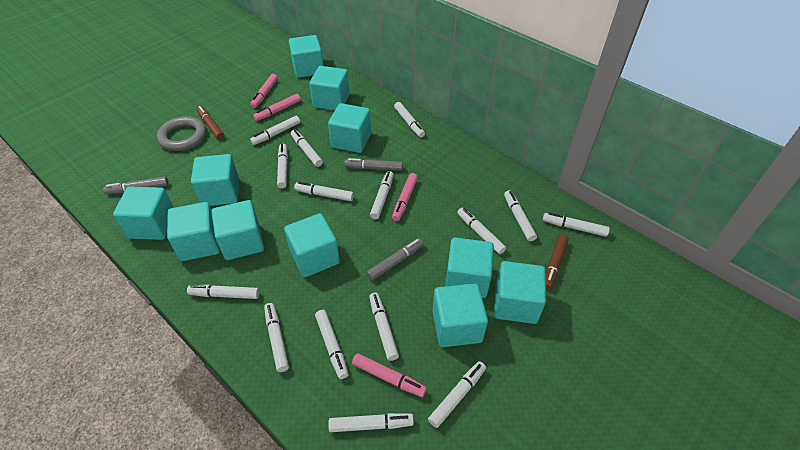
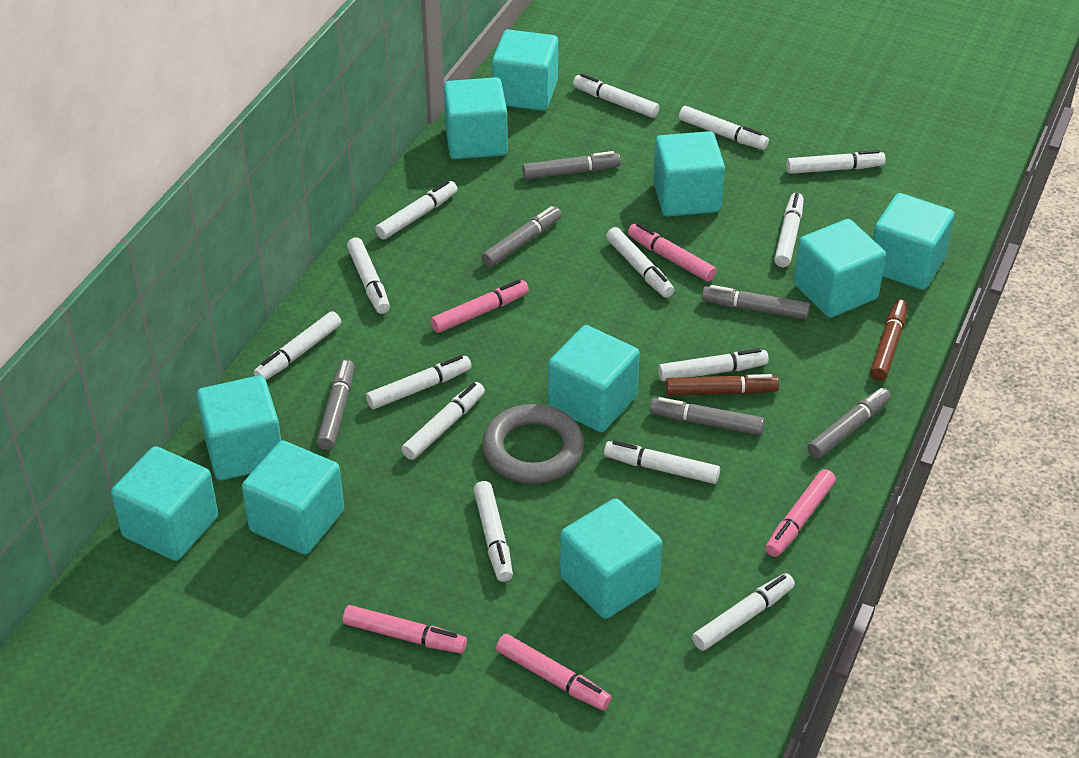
grey marker: 3 -> 6
pink marker: 4 -> 5
turquoise cube: 11 -> 10
white marker: 15 -> 14

